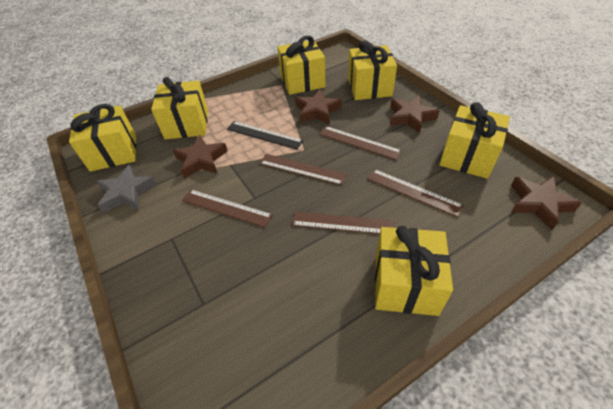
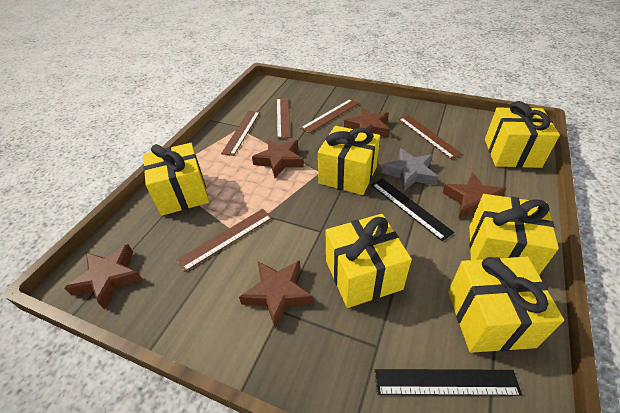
black ruler: 1 -> 2
brown star: 4 -> 5

